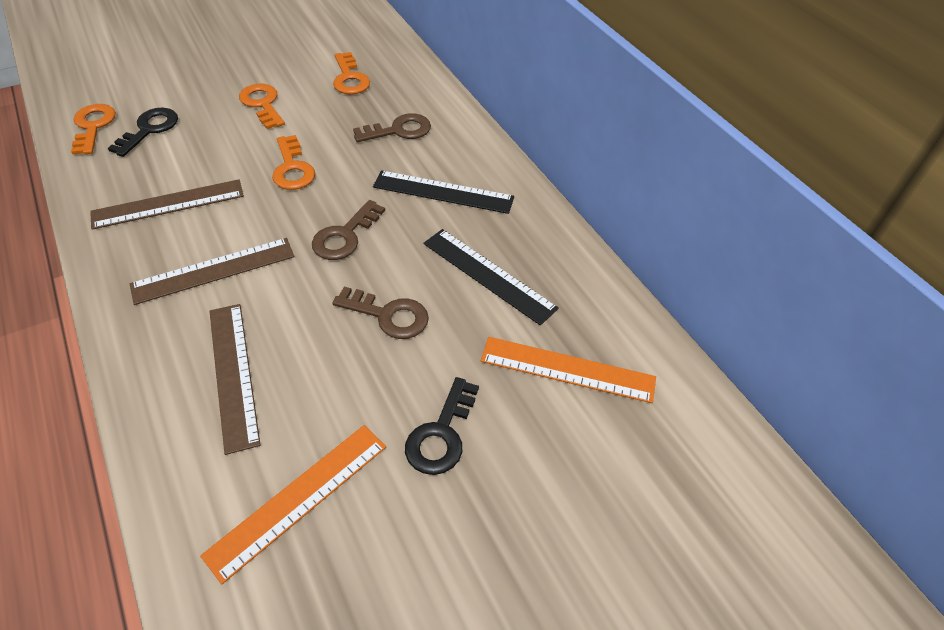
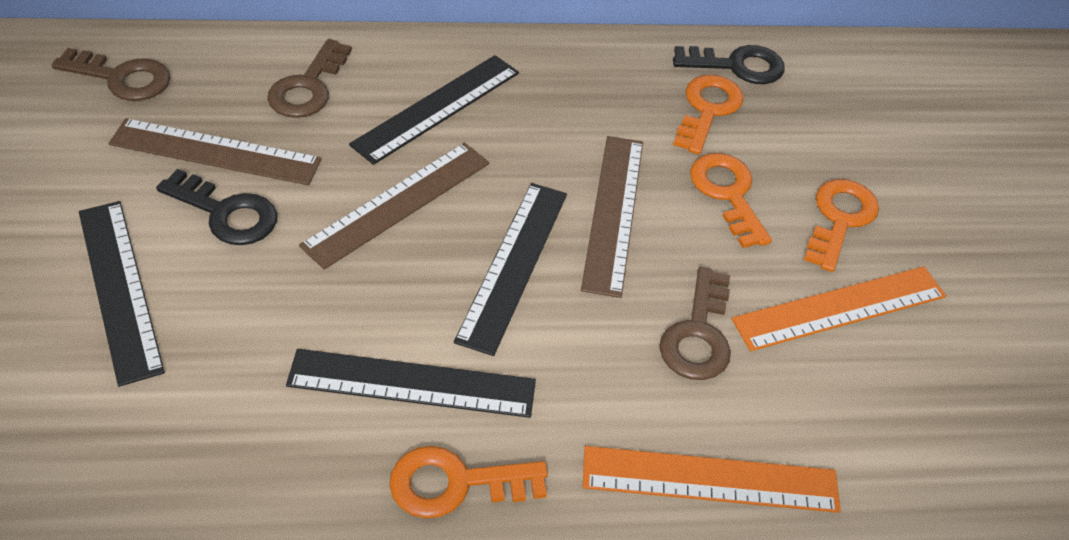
black ruler: 2 -> 4

